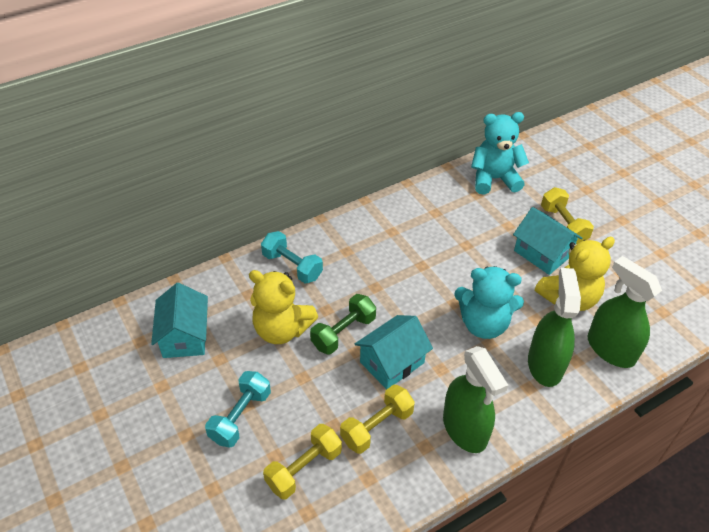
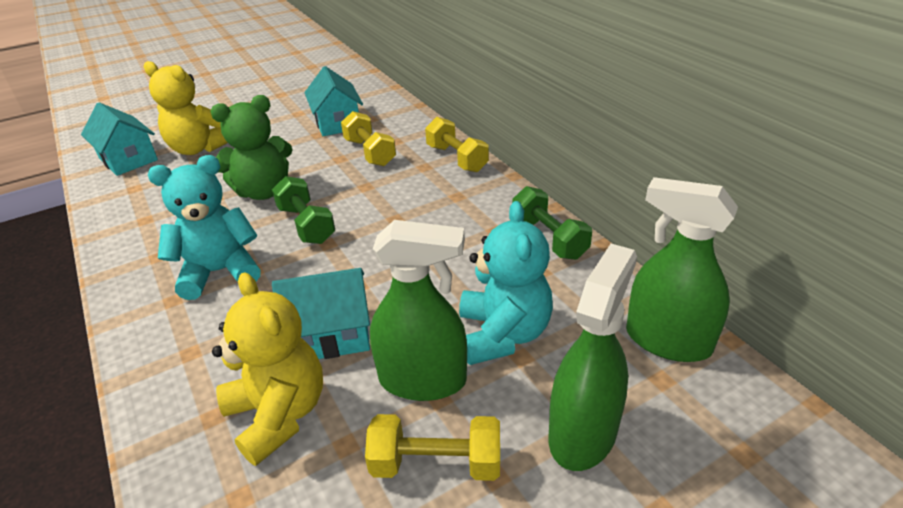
green dumbbell: 1 -> 2
green teddy bear: 0 -> 1
turquoise dumbbell: 2 -> 0

